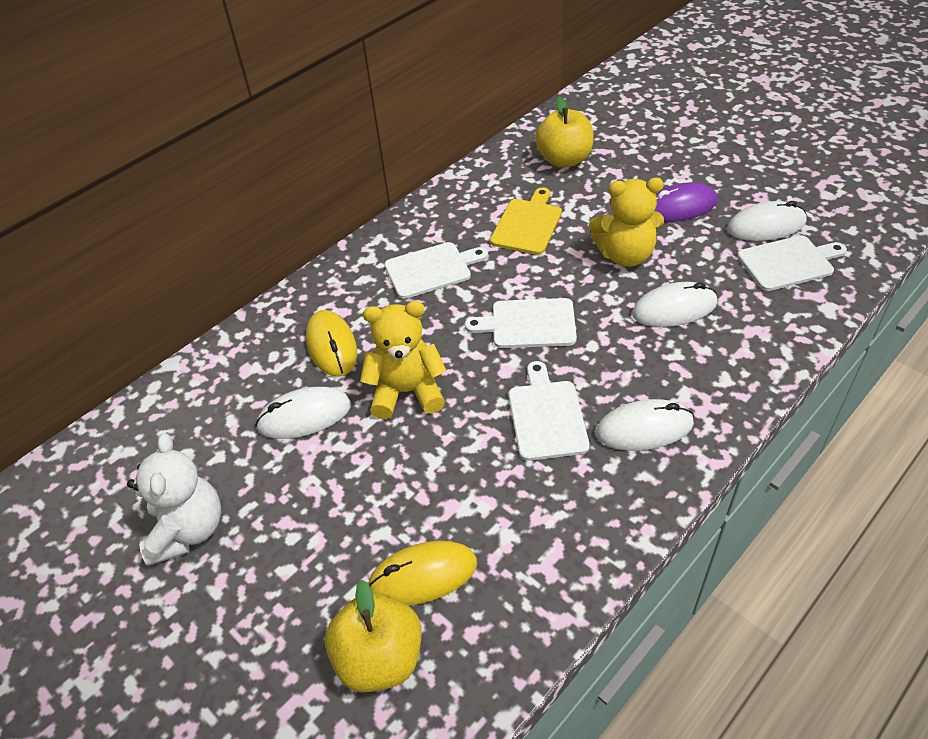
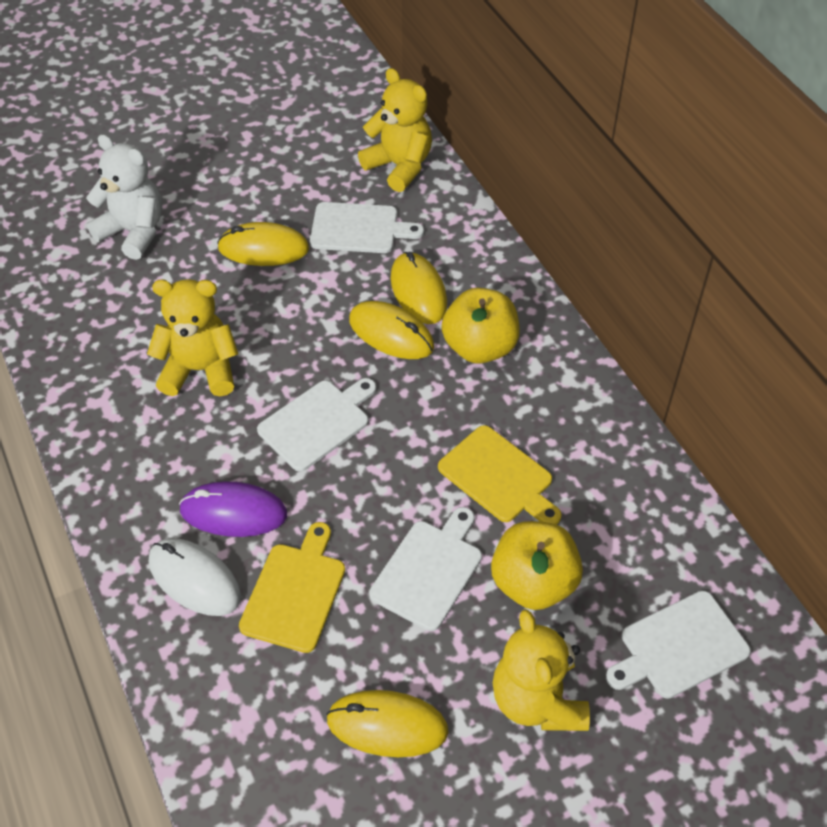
white mouse: 4 -> 1
yellow cutting board: 1 -> 2
yellow mouse: 2 -> 4
yellow teddy bear: 2 -> 3

